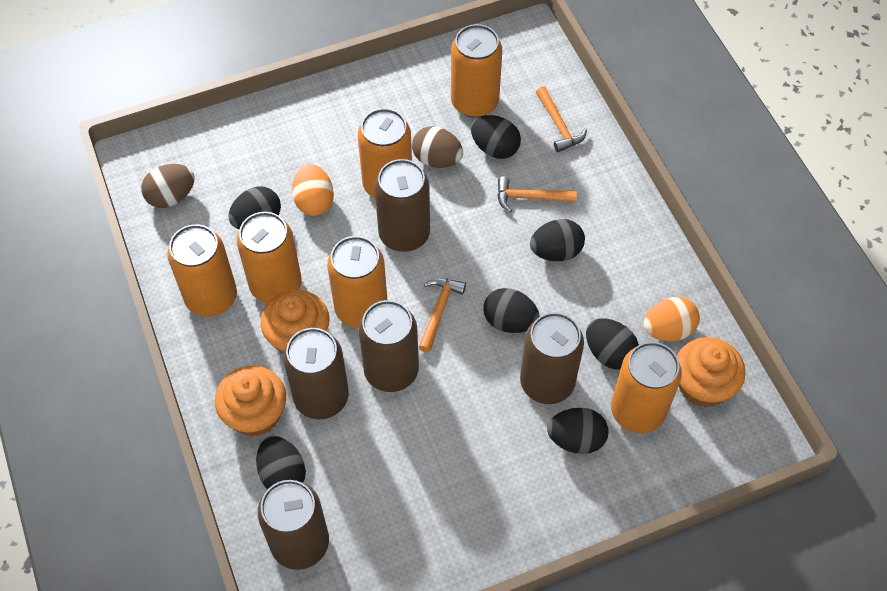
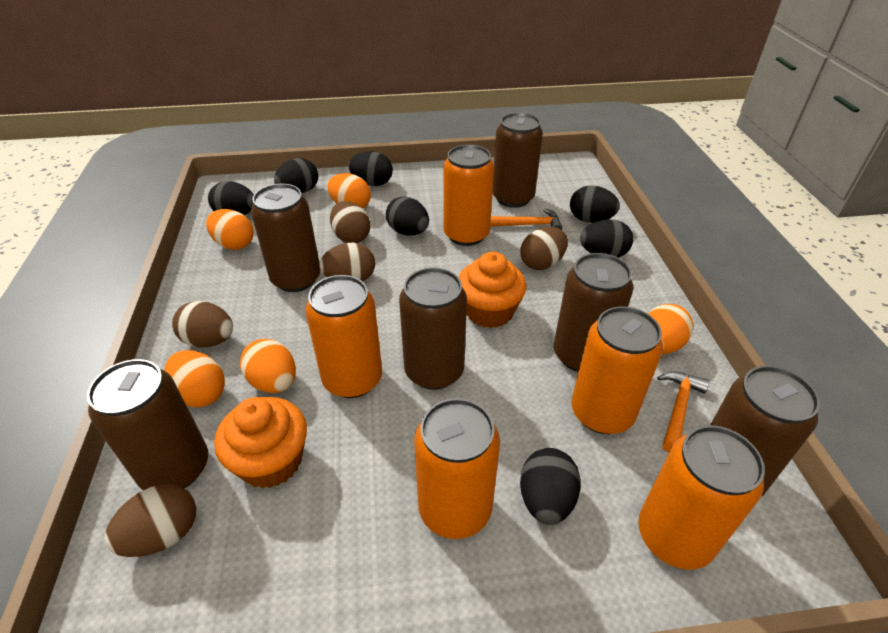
brown can: 5 -> 6
brown egg: 2 -> 5
orange can: 6 -> 5
orange cupcake: 3 -> 2
orange egg: 2 -> 5
orange hammer: 3 -> 2

